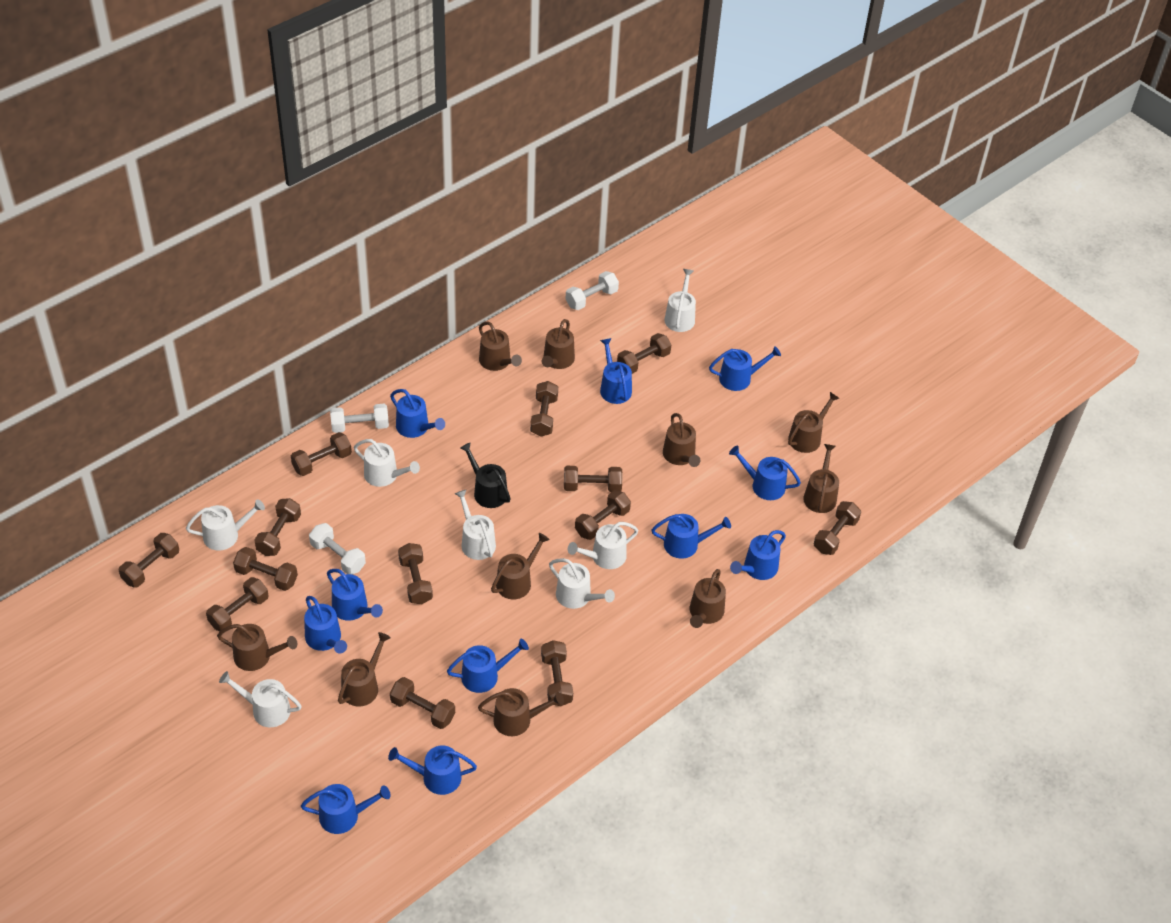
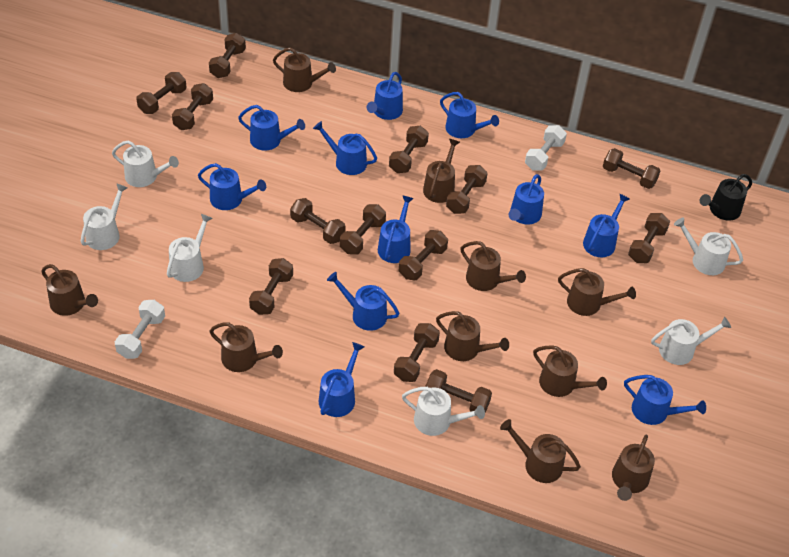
white dumbbell: 3 -> 2
white watering can: 7 -> 6

